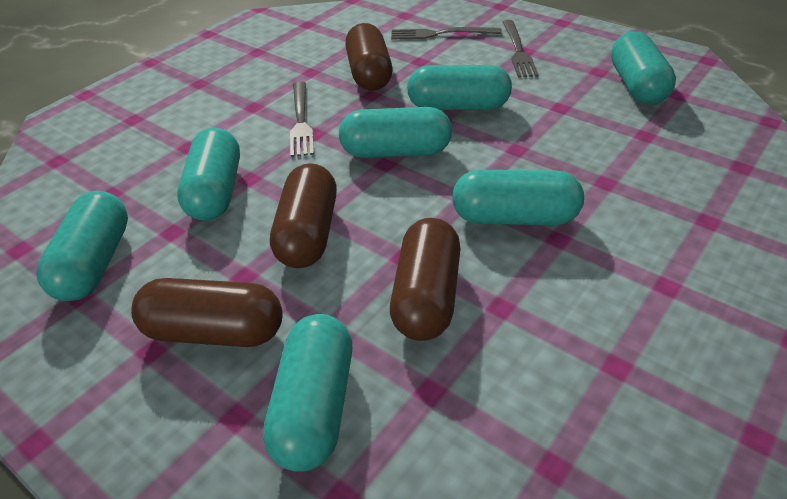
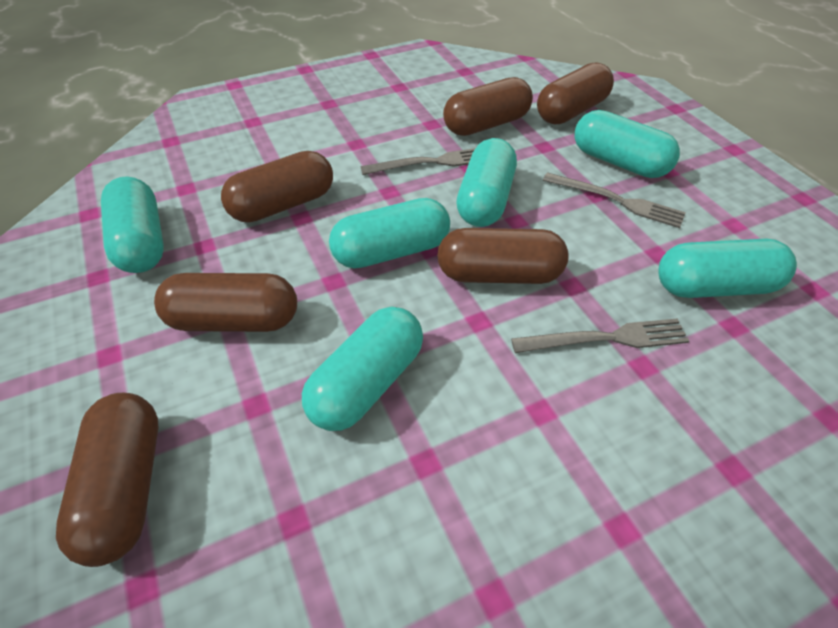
brown capsule: 4 -> 6
turquoise capsule: 7 -> 6

